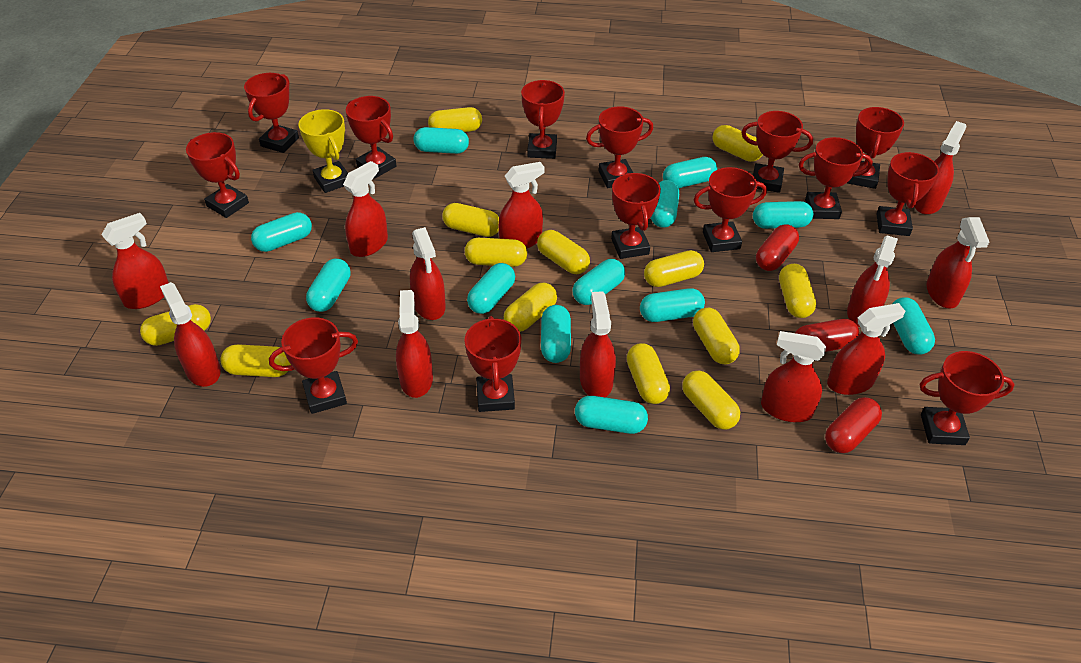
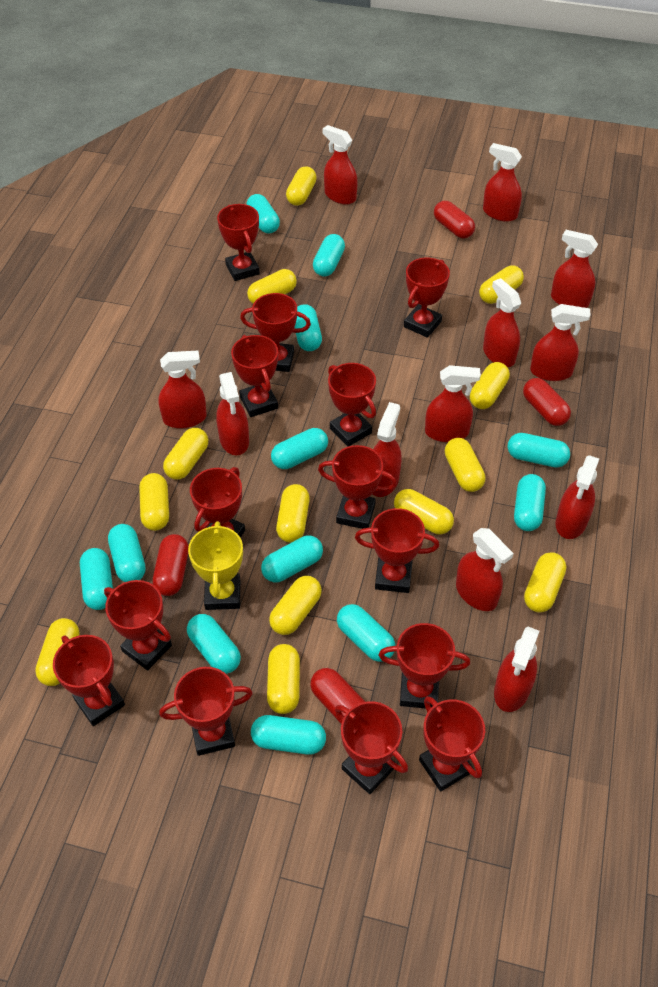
red capsule: 3 -> 4

